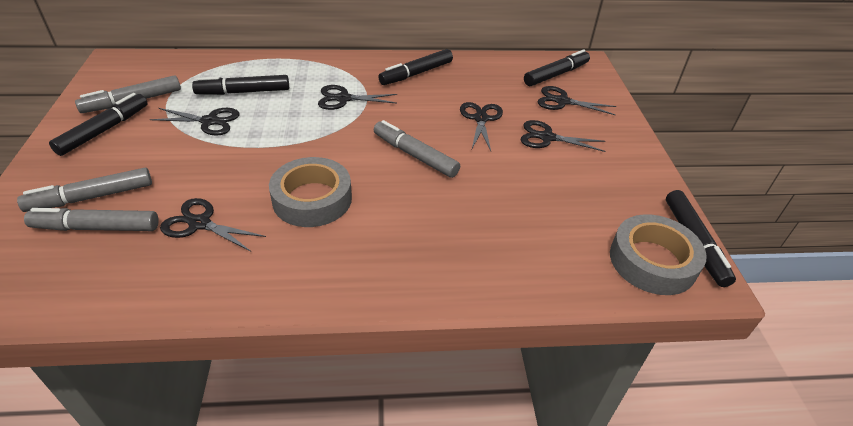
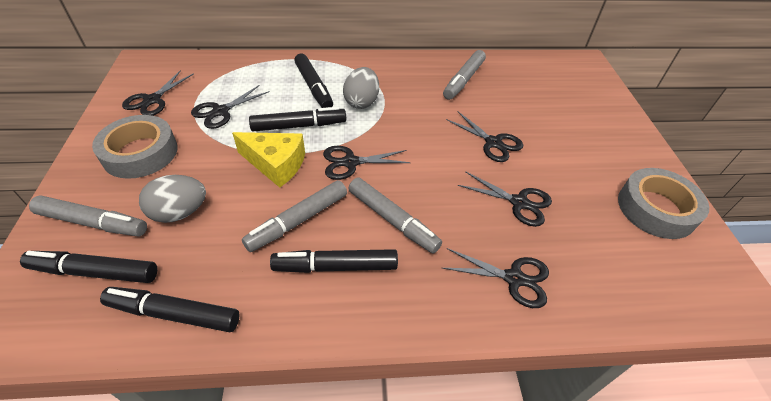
grey egg: 0 -> 2
yellow cheese: 0 -> 1

